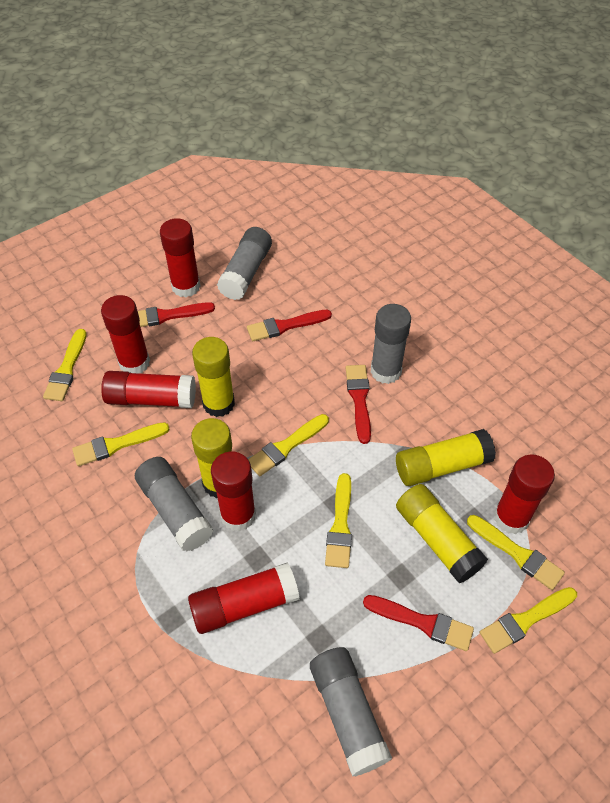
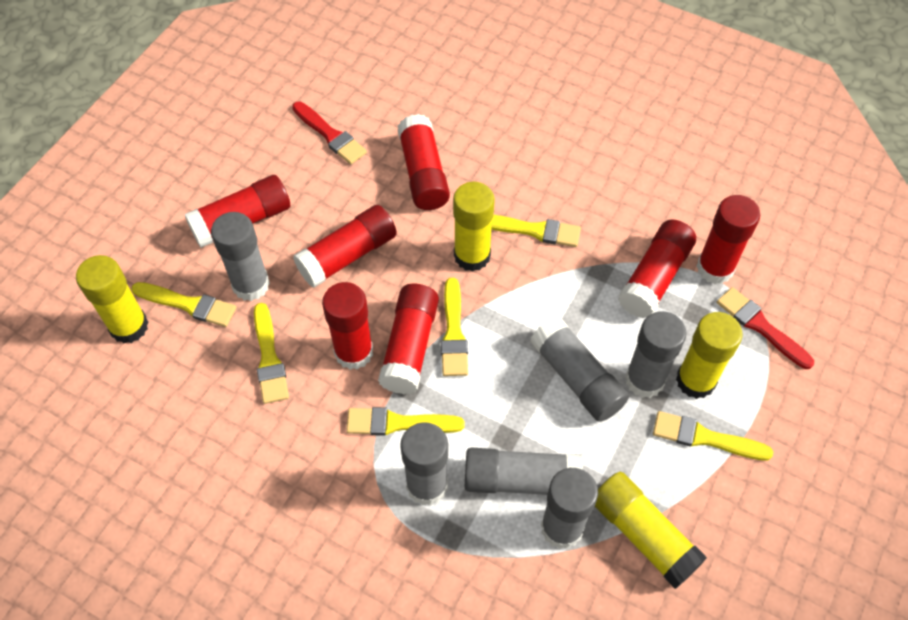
grey glue stick: 4 -> 6
red brush: 4 -> 2
red glue stick: 6 -> 7

